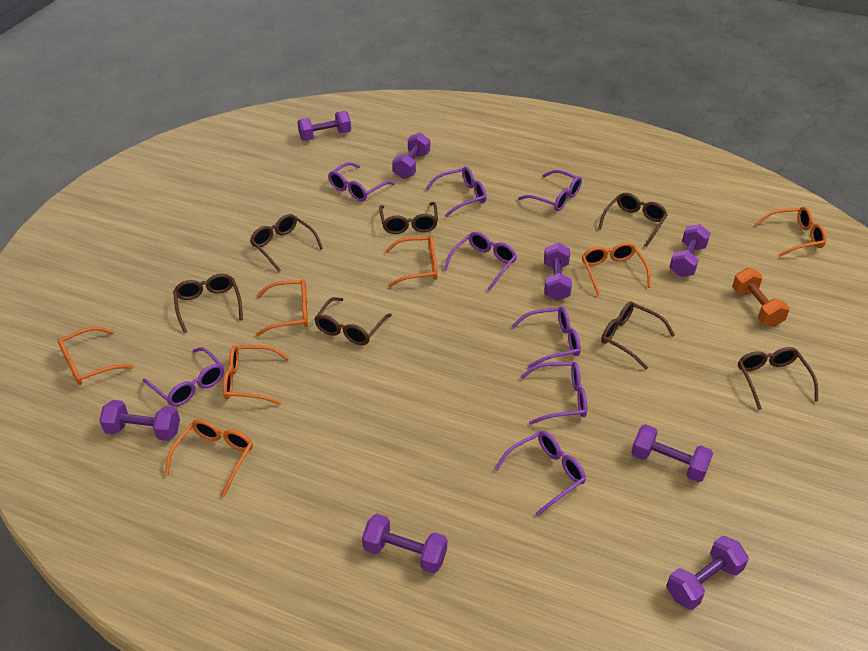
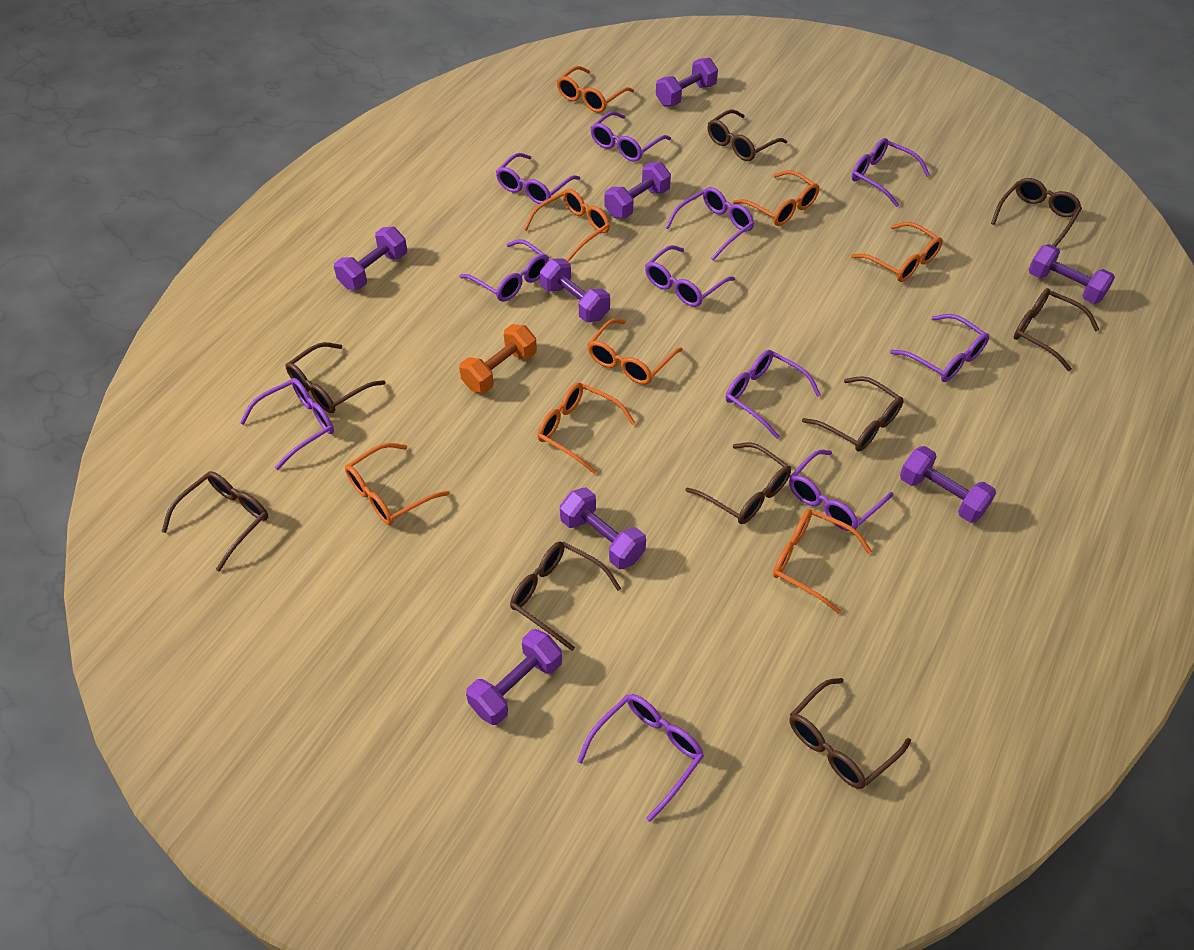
brown glasses: 7 -> 9
orange glasses: 7 -> 8
purple glasses: 8 -> 11

